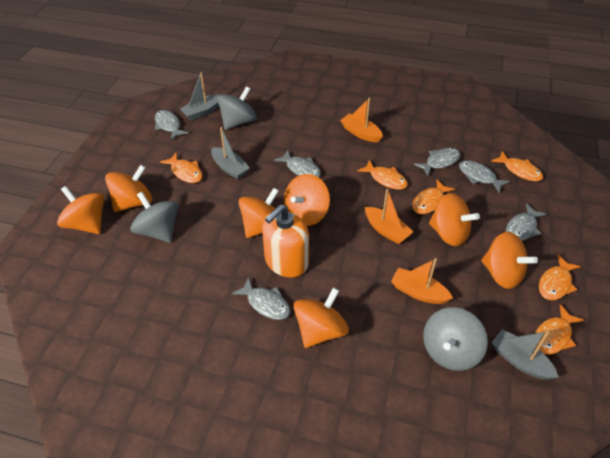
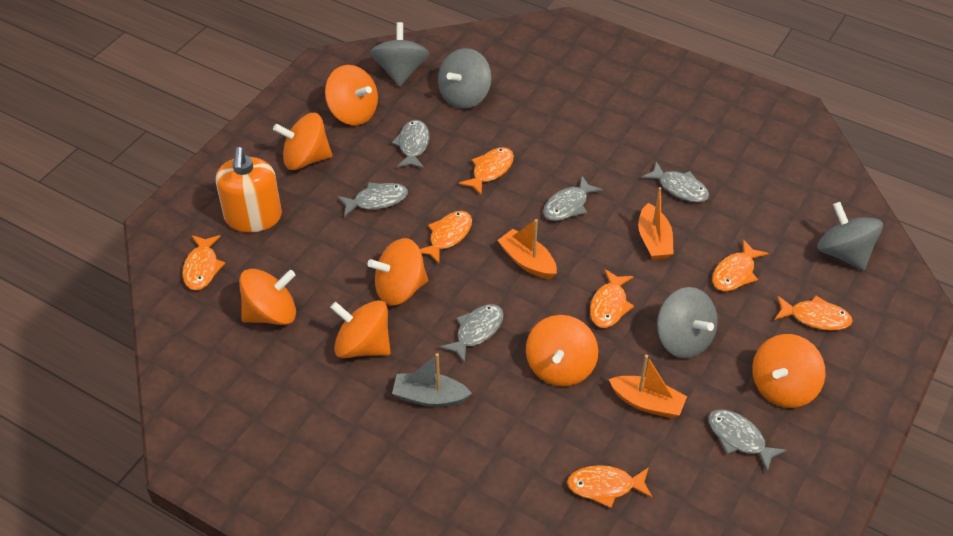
grey boat: 3 -> 1
grey spinning top: 3 -> 4
orange fish: 6 -> 7

